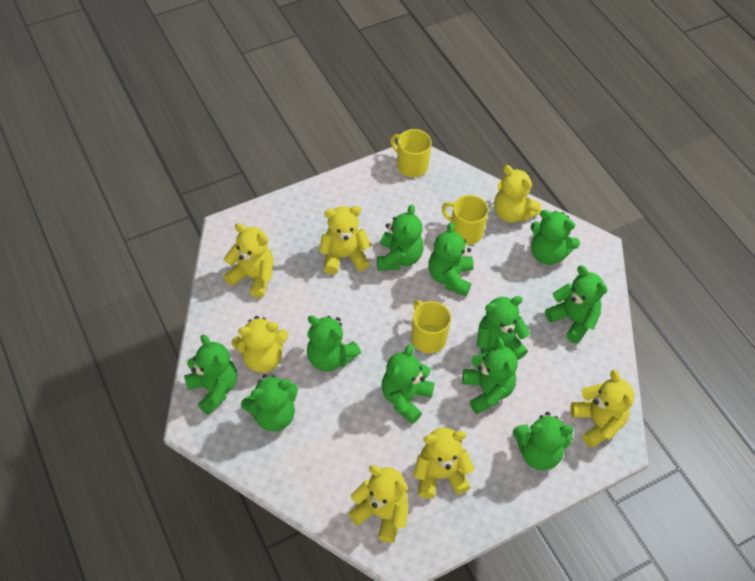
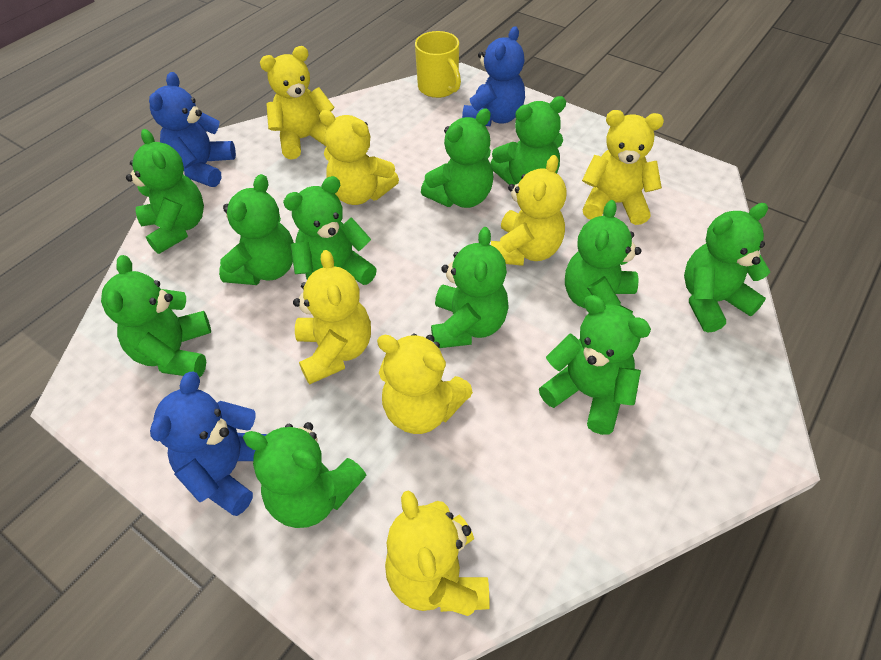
blue teddy bear: 0 -> 3
yellow mug: 3 -> 1

